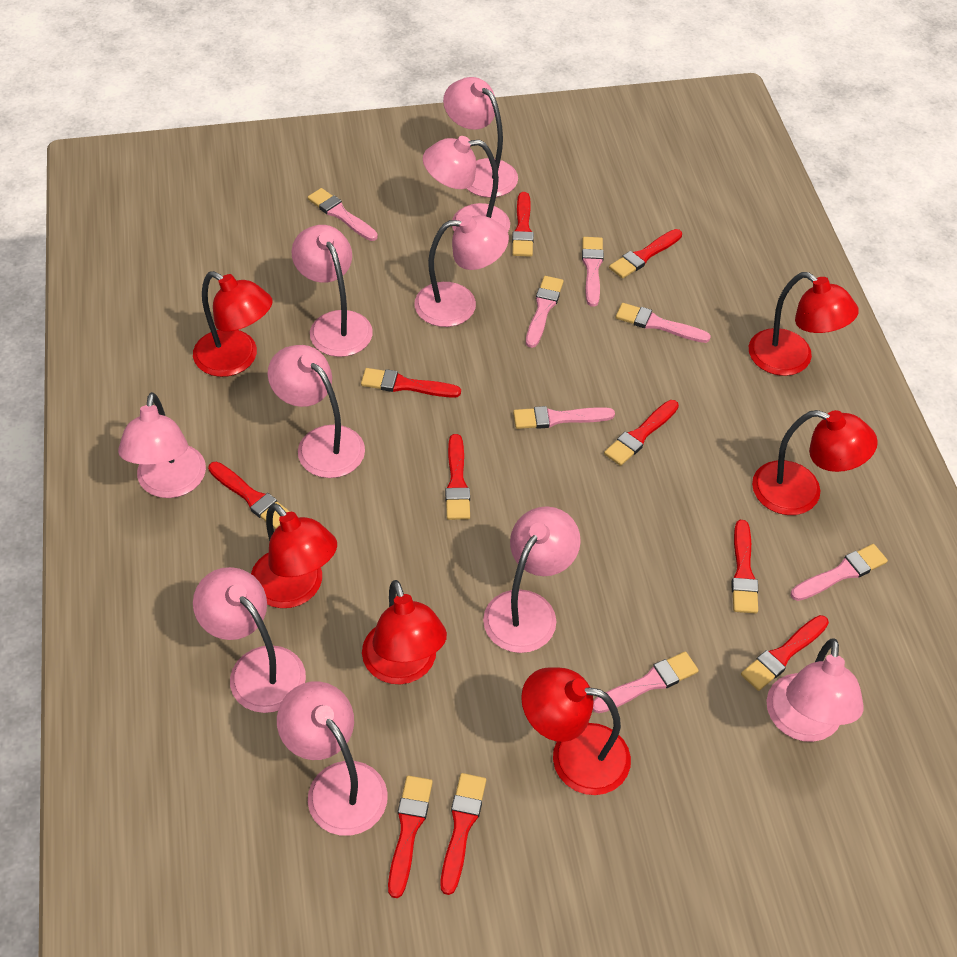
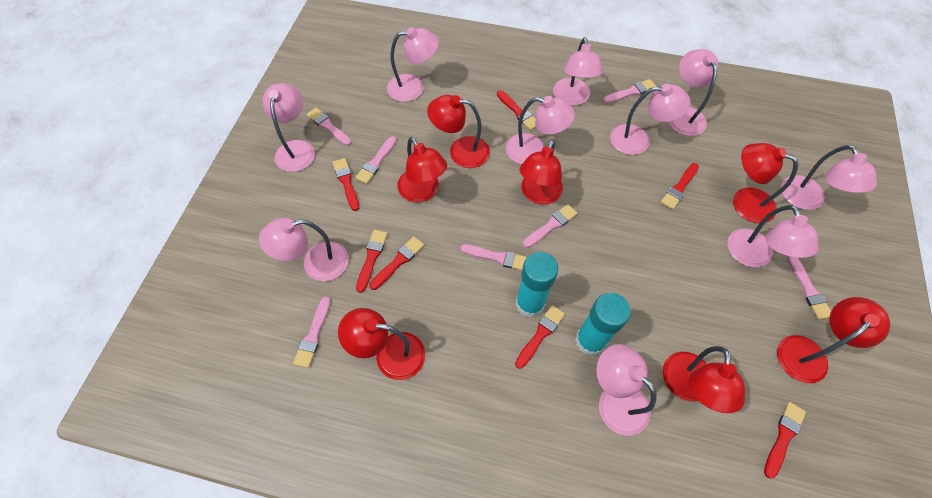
red brush: 10 -> 7
red lamp: 6 -> 7
turquoise glue stick: 0 -> 2

